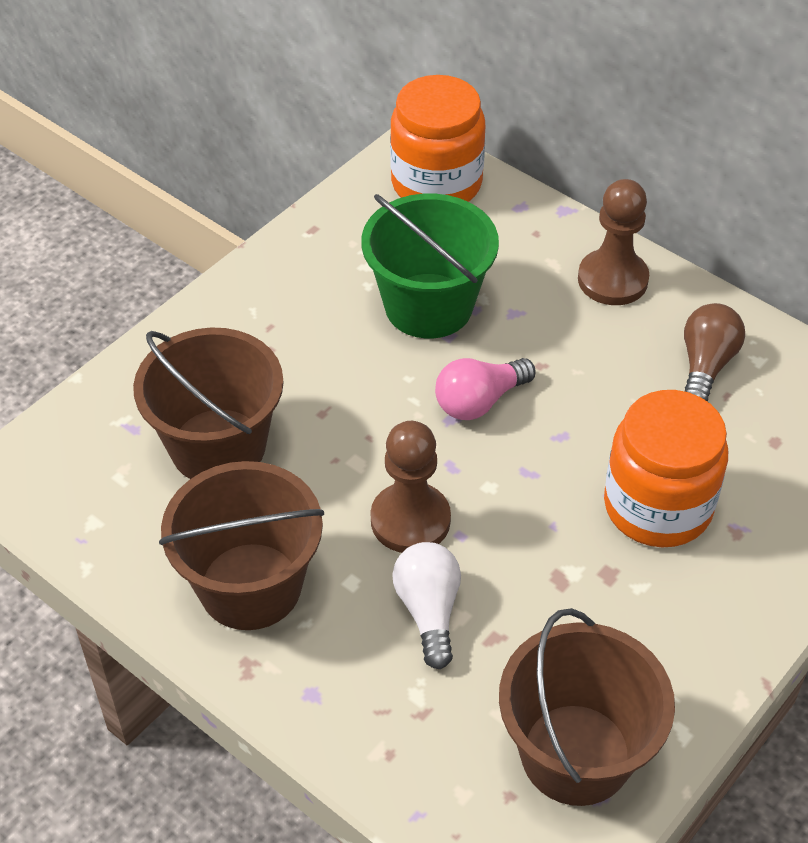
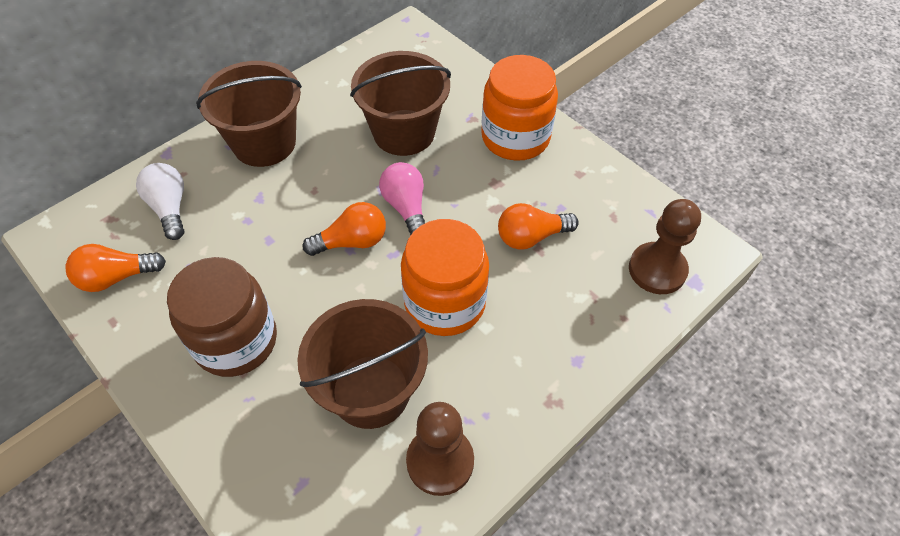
brown jar: 0 -> 1
brown light bulb: 1 -> 0
green bucket: 1 -> 0
orange light bulb: 0 -> 3

